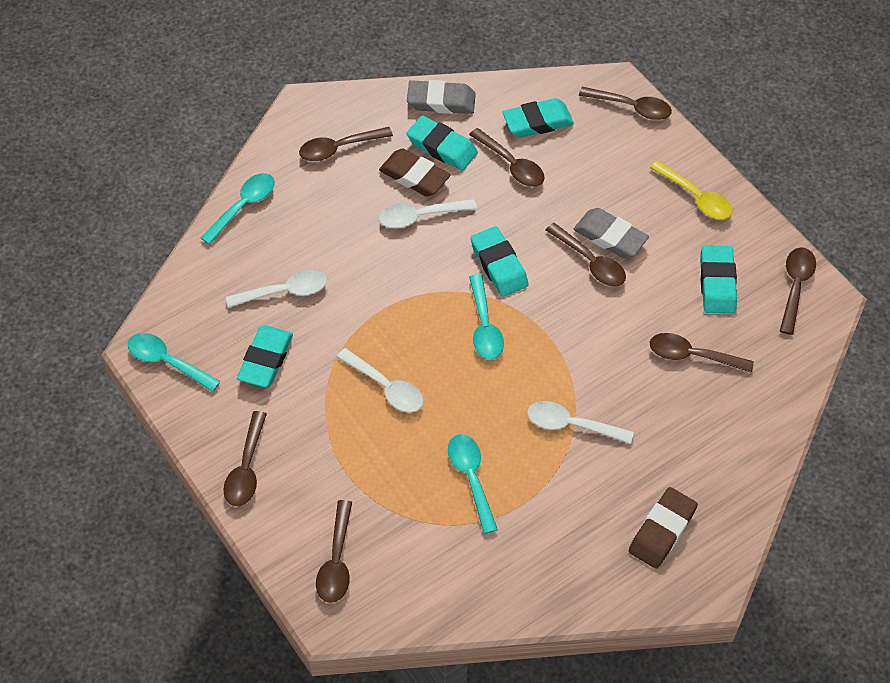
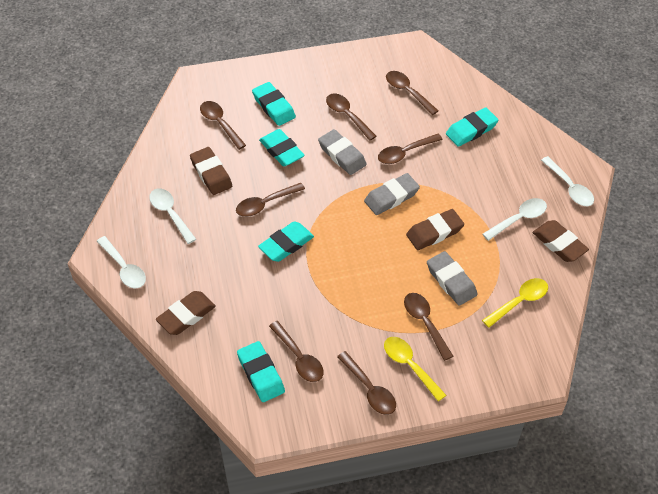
brown eraser: 2 -> 4
grey eraser: 2 -> 3
turquoise spoon: 4 -> 0
yellow spoon: 1 -> 2

